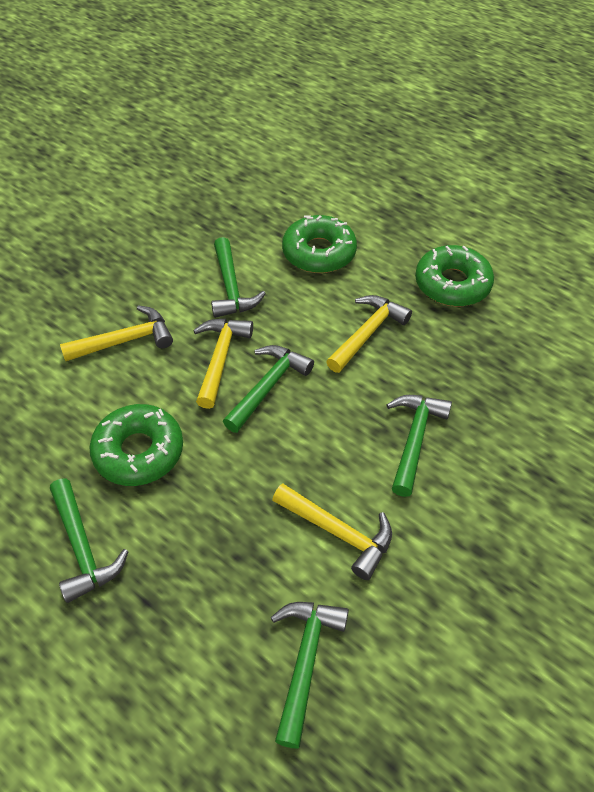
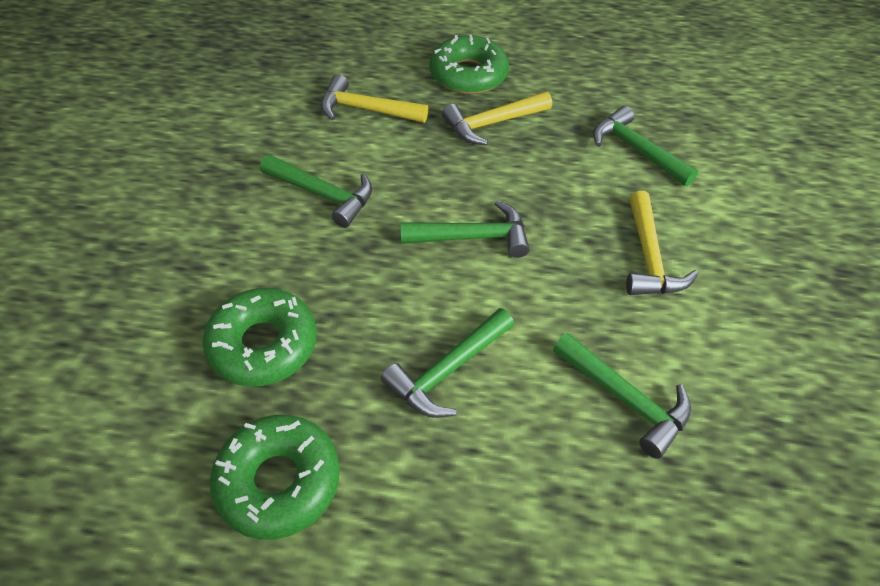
yellow hammer: 4 -> 3

